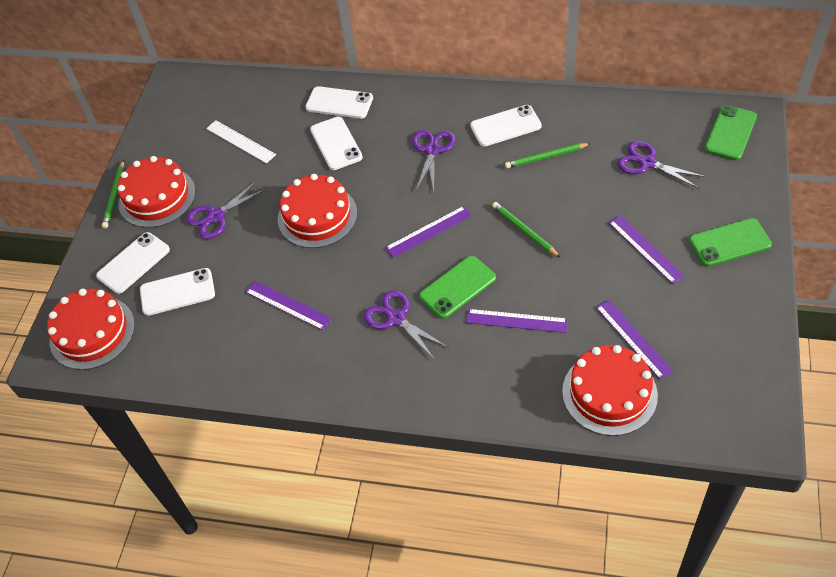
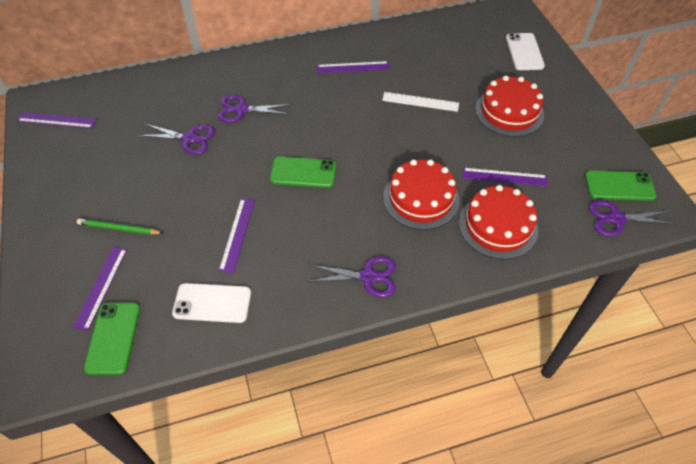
green pencil: 3 -> 1
red cake: 4 -> 3
white phone: 5 -> 2

